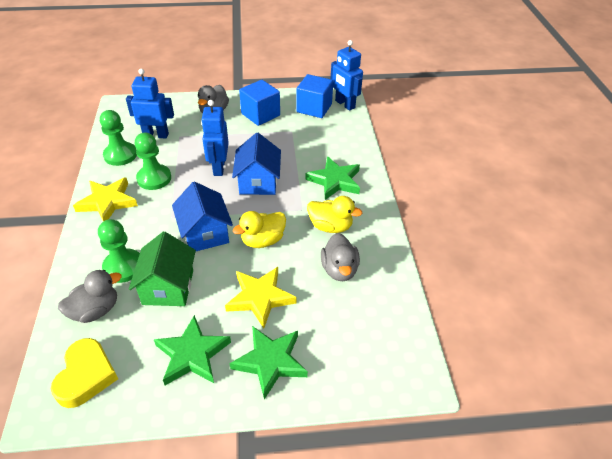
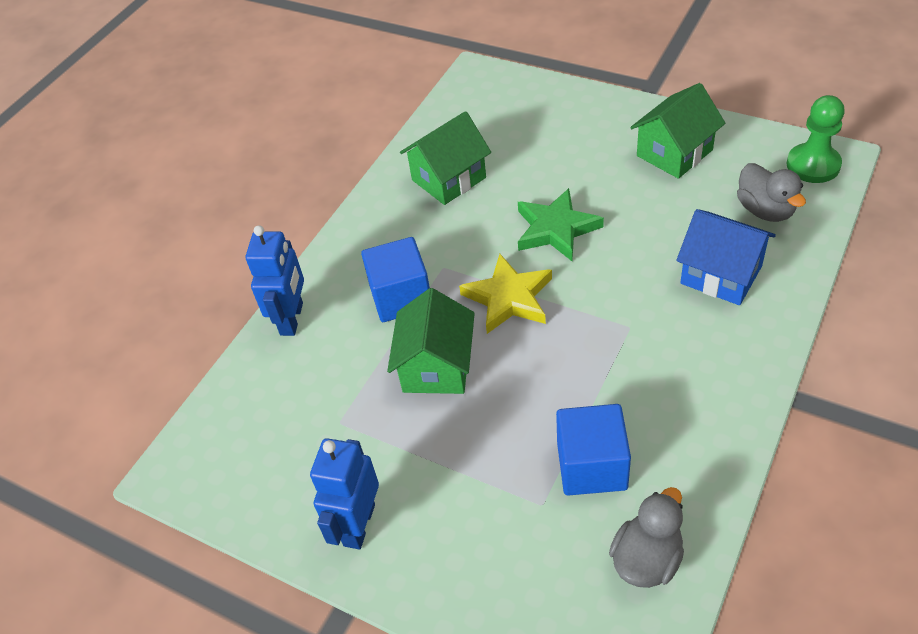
blue house: 2 -> 1
blue robot: 3 -> 2
green house: 1 -> 3
green pawn: 3 -> 1
green star: 3 -> 1
grey duck: 3 -> 2
yellow duck: 2 -> 0
yellow heart: 1 -> 0
yellow star: 2 -> 1

